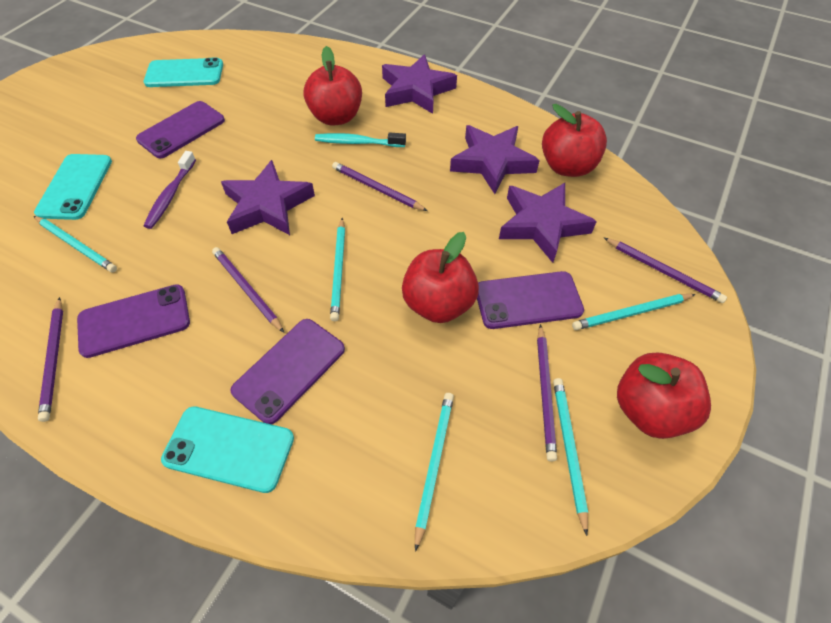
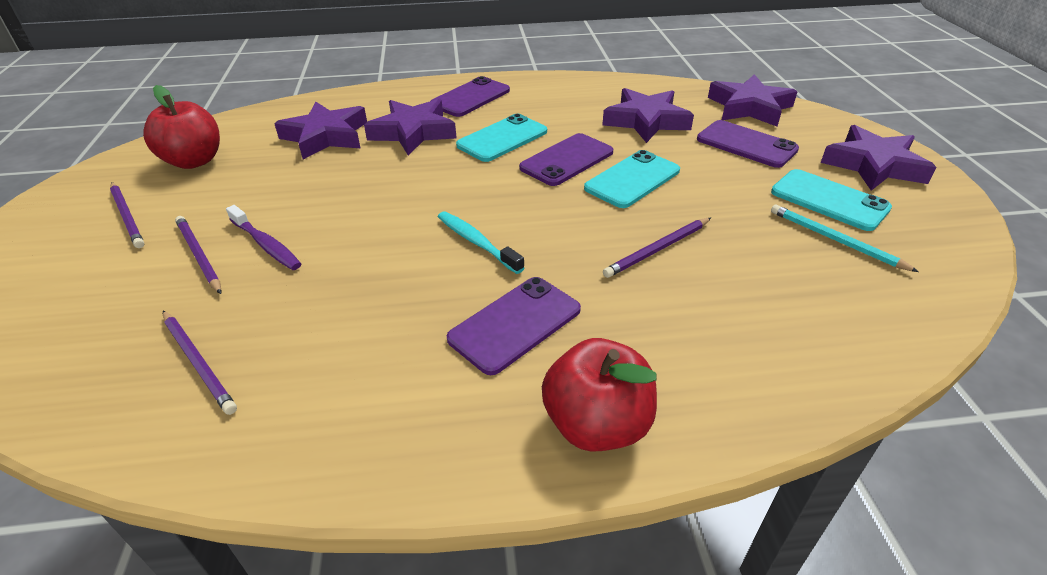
purple pencil: 5 -> 4
purple star: 4 -> 5
red apple: 4 -> 2
turquoise pencil: 5 -> 1

